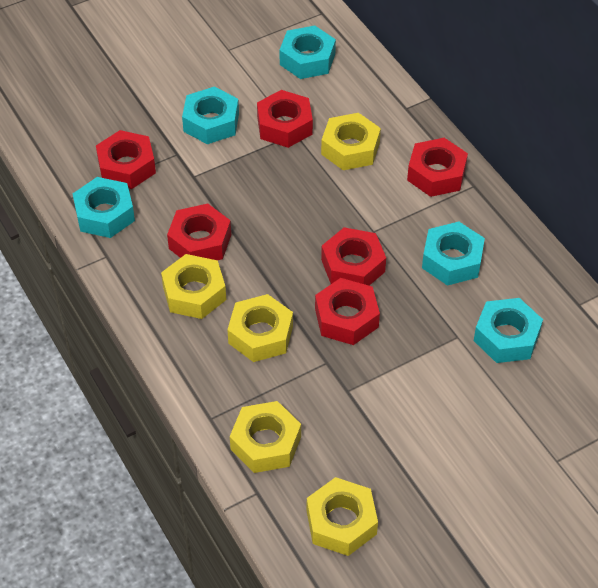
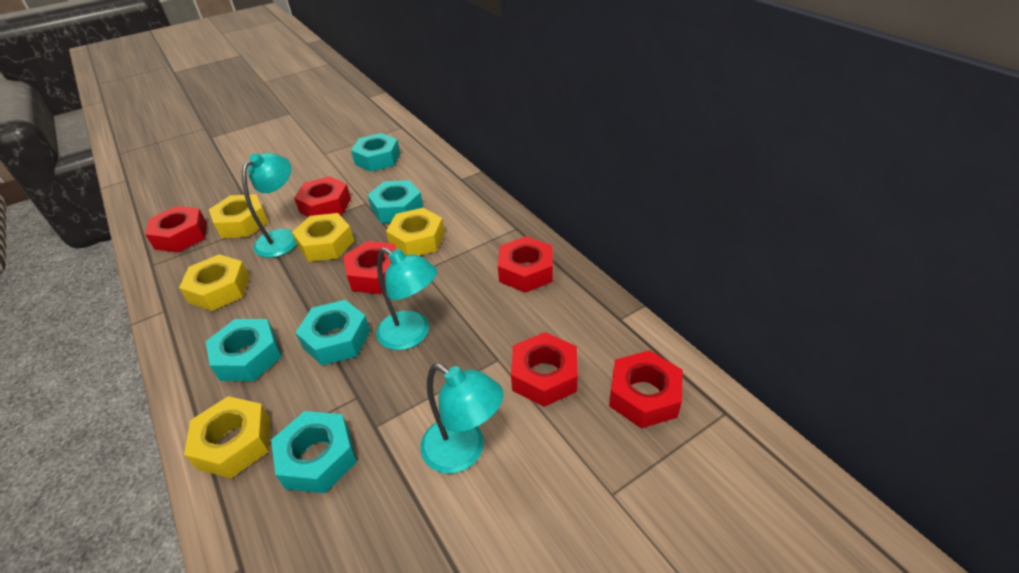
turquoise lamp: 0 -> 3

